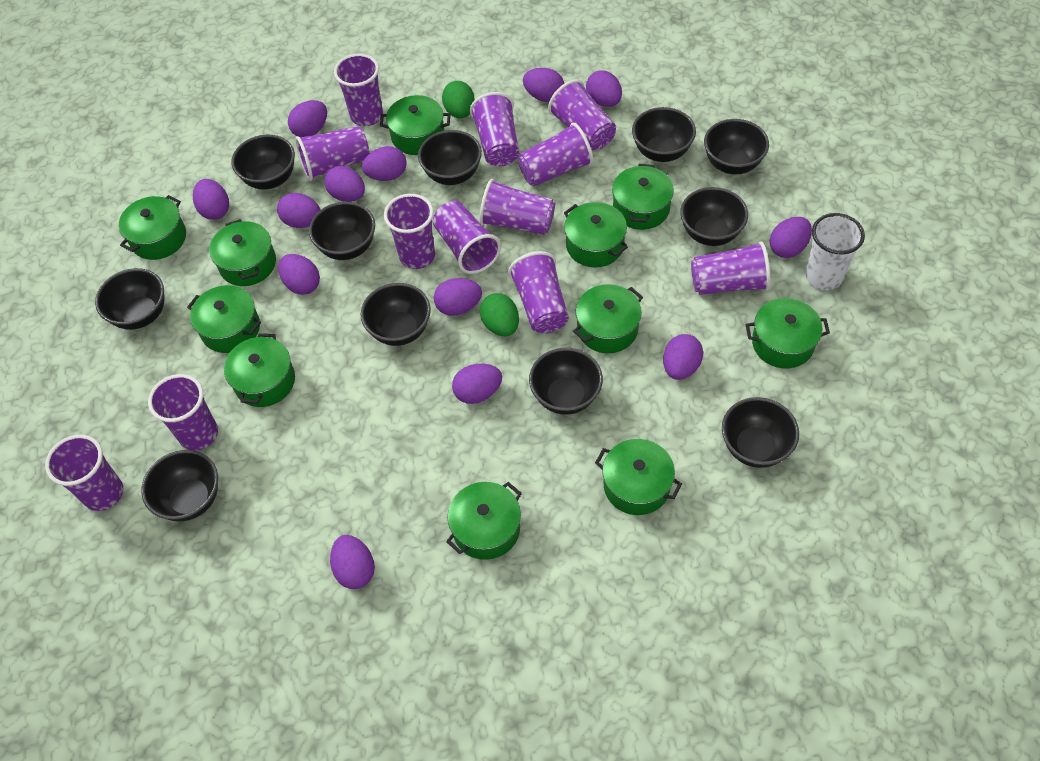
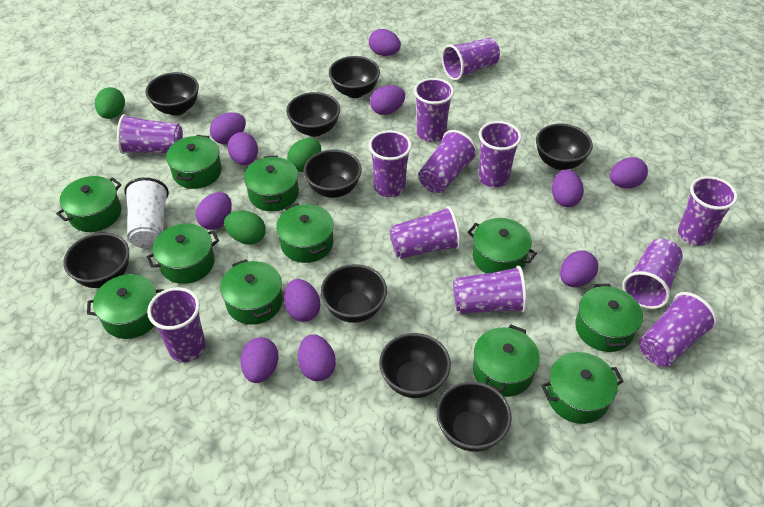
black bowl: 11 -> 9
green egg: 2 -> 3
purple egg: 13 -> 11

